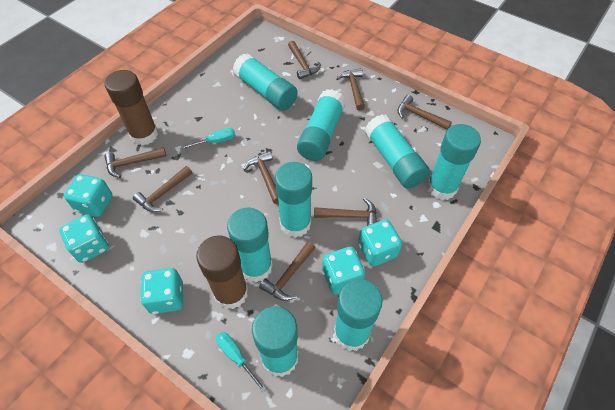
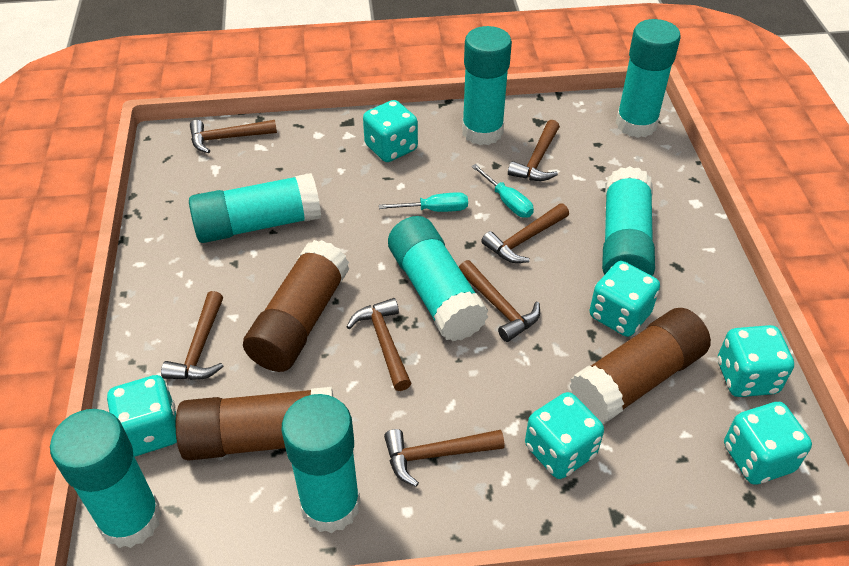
brown glue stick: 2 -> 3
brown hammer: 8 -> 7
turquoise dice: 5 -> 6
turquoise glue stick: 8 -> 7

